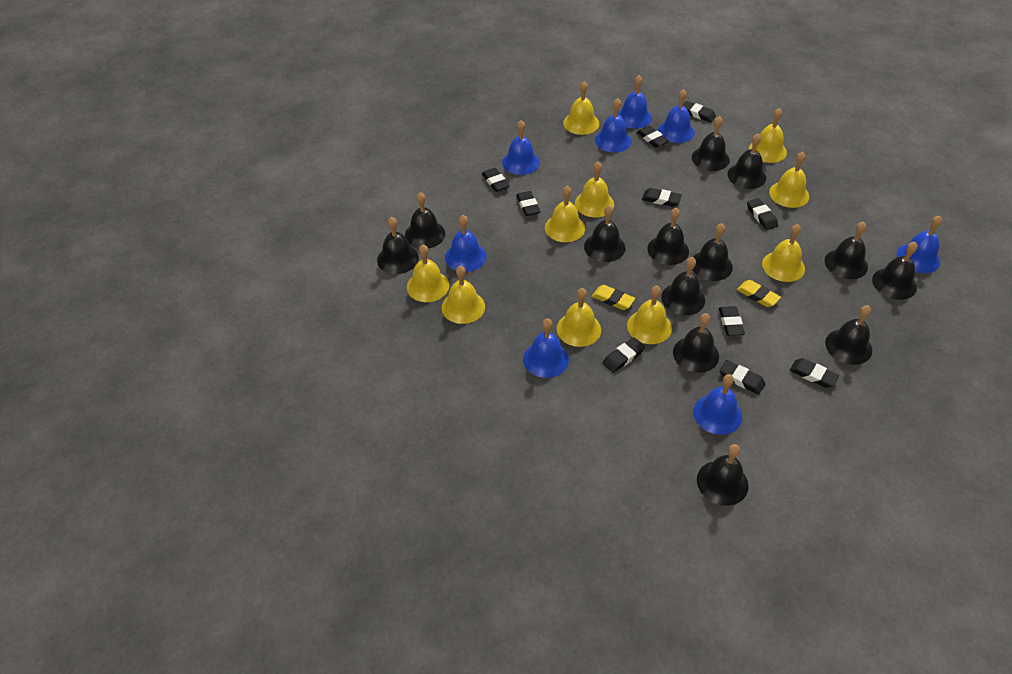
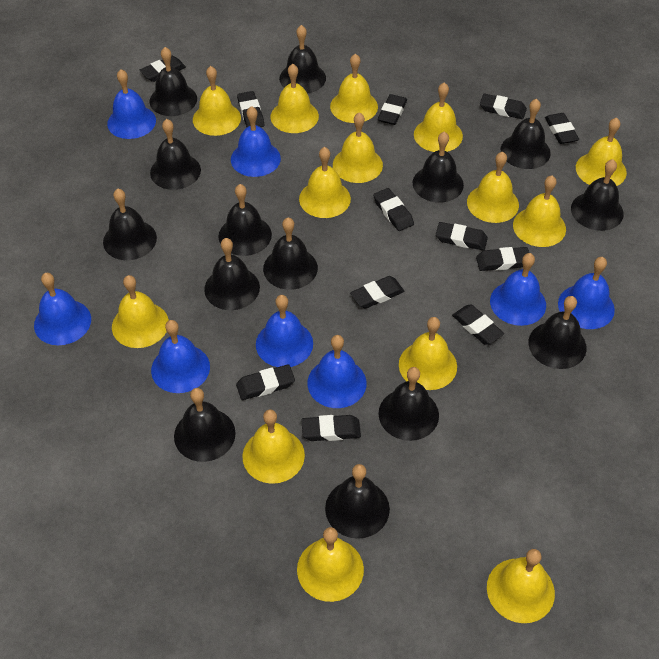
black bell: 13 -> 14
black eraser: 10 -> 12
yellow bell: 10 -> 14
yellow eraser: 2 -> 0

